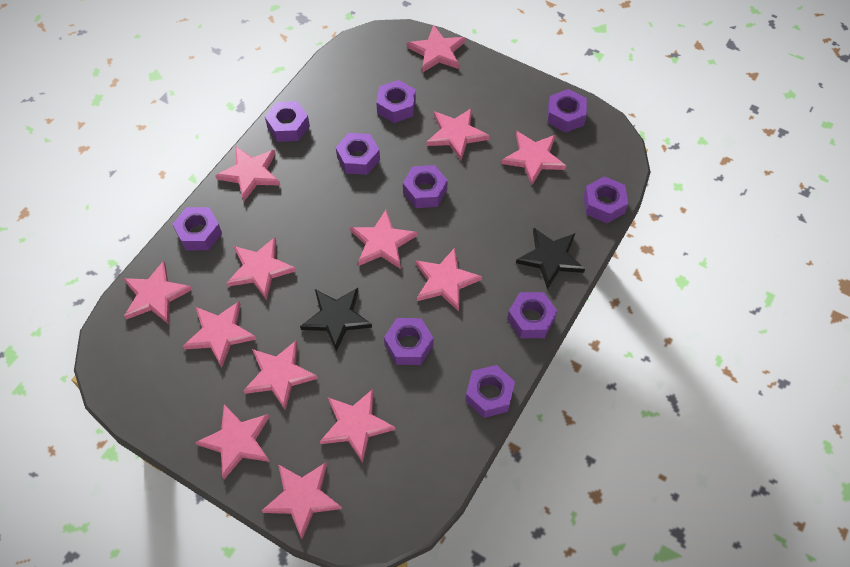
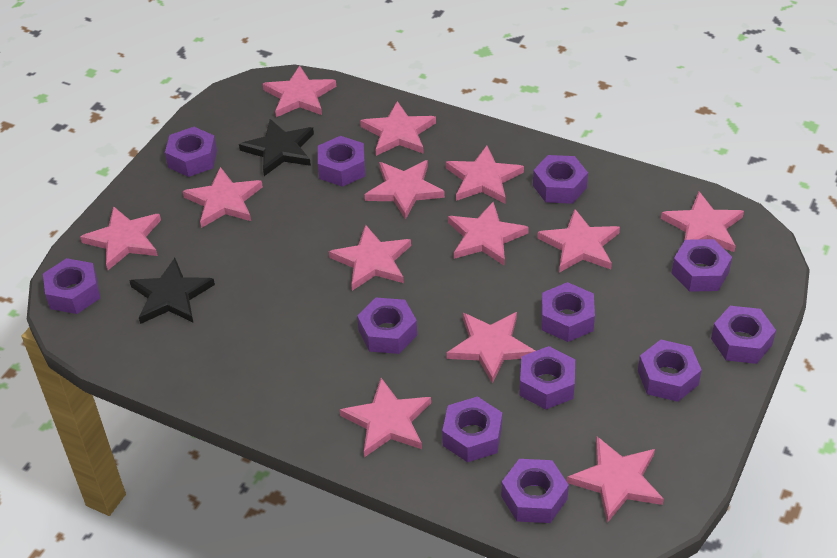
purple nut: 10 -> 12

